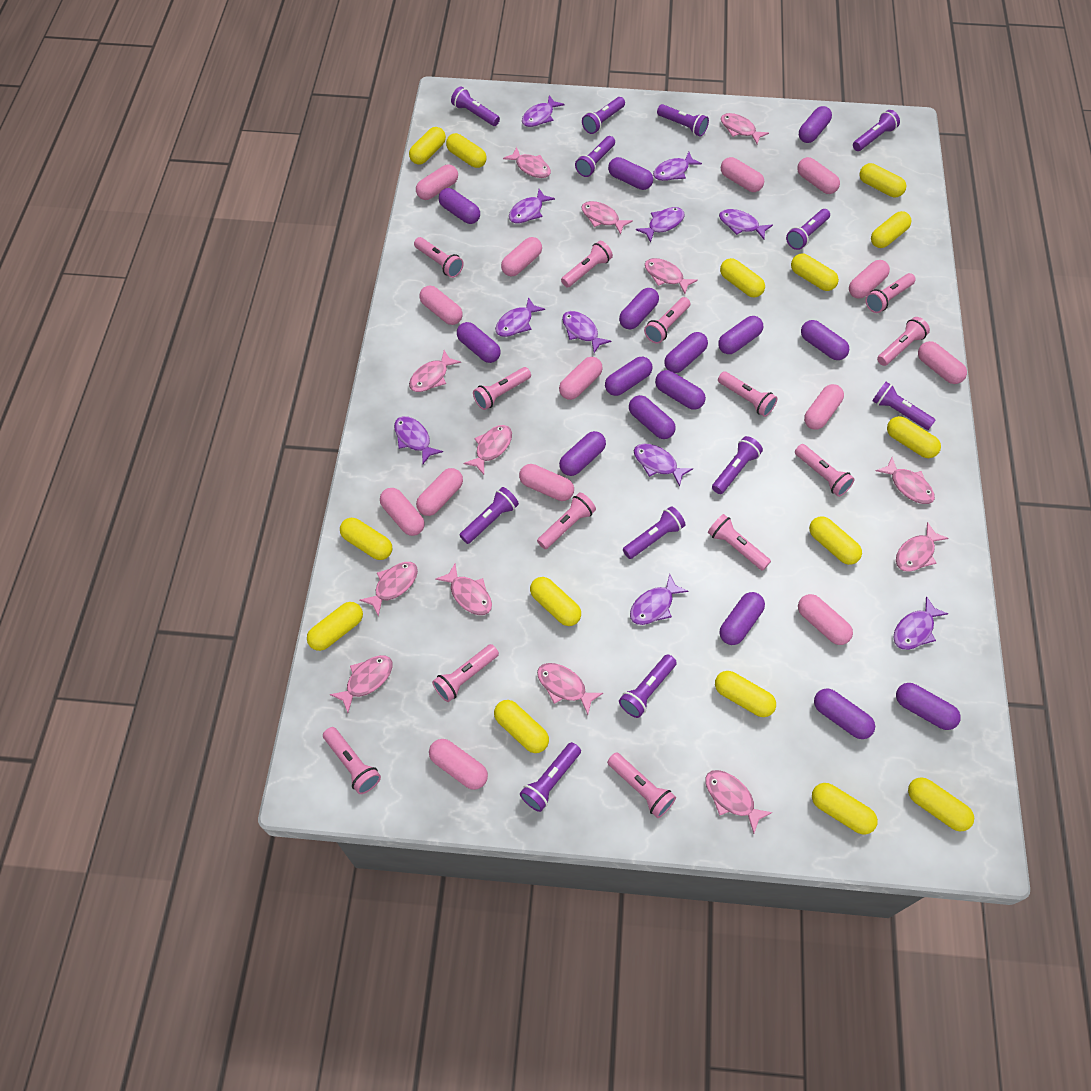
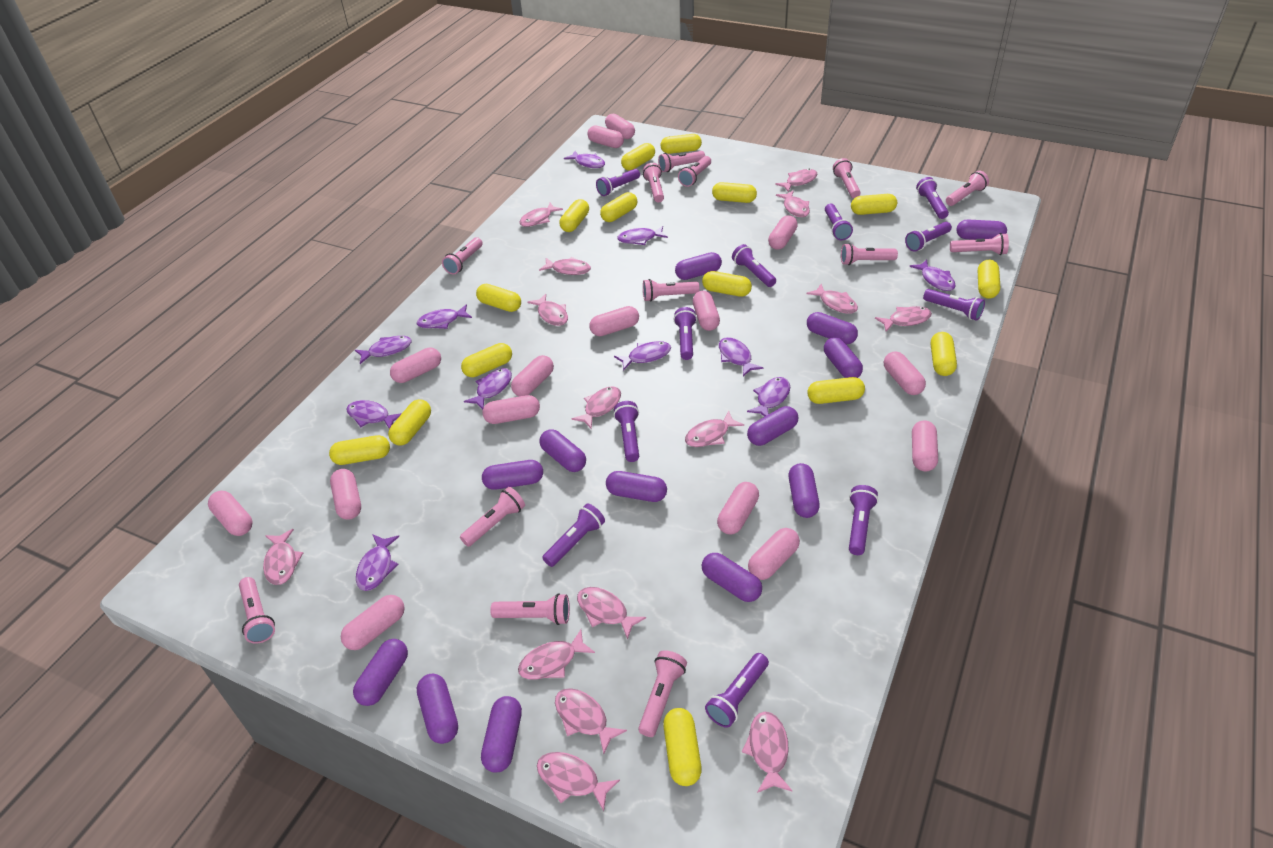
pink capsule: 14 -> 15
pink fish: 13 -> 15
purple capsule: 15 -> 13
purple flashlight: 12 -> 11

